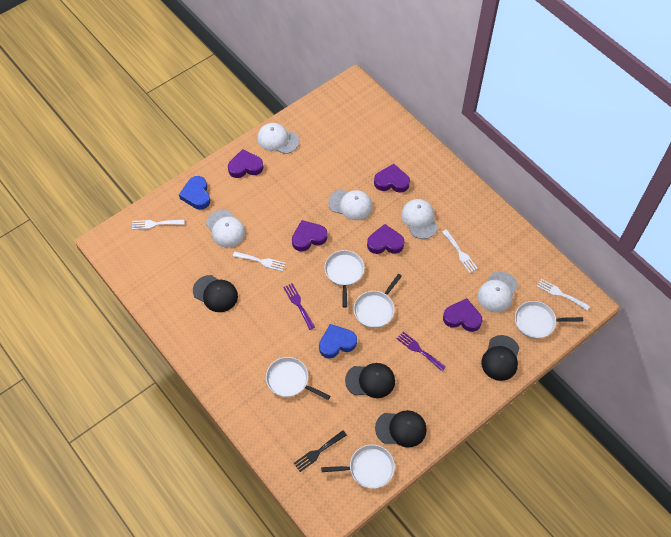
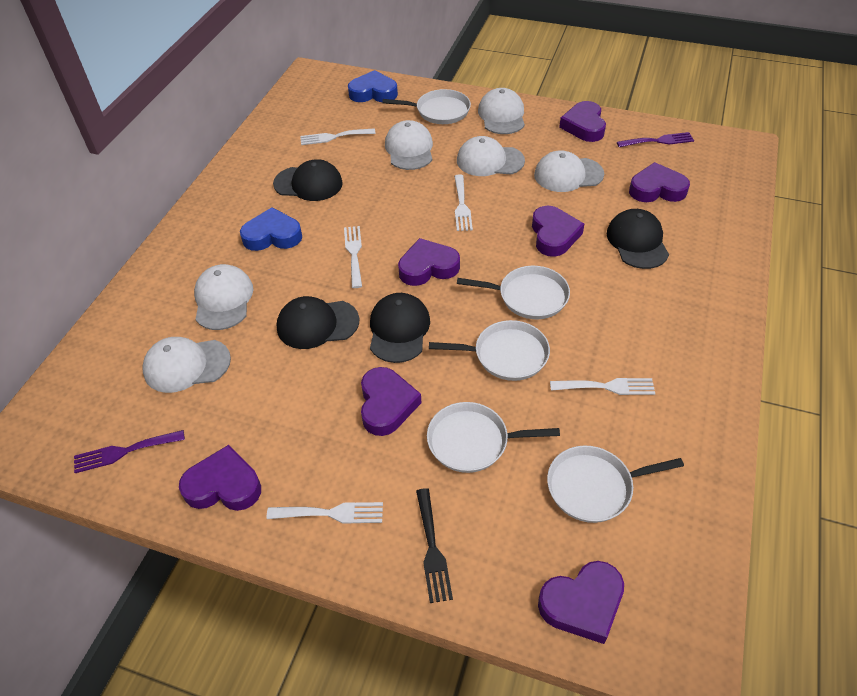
purple heart: 5 -> 7
white cap: 5 -> 6
white fork: 4 -> 5

